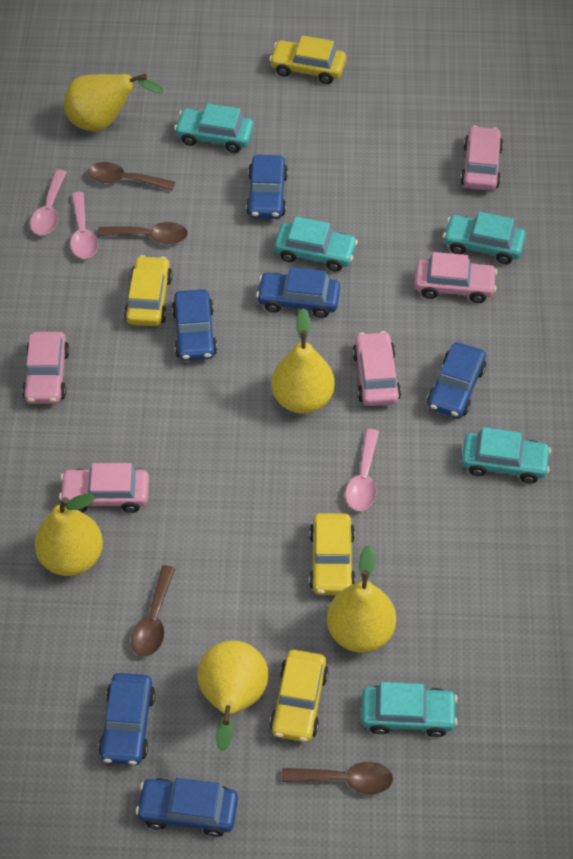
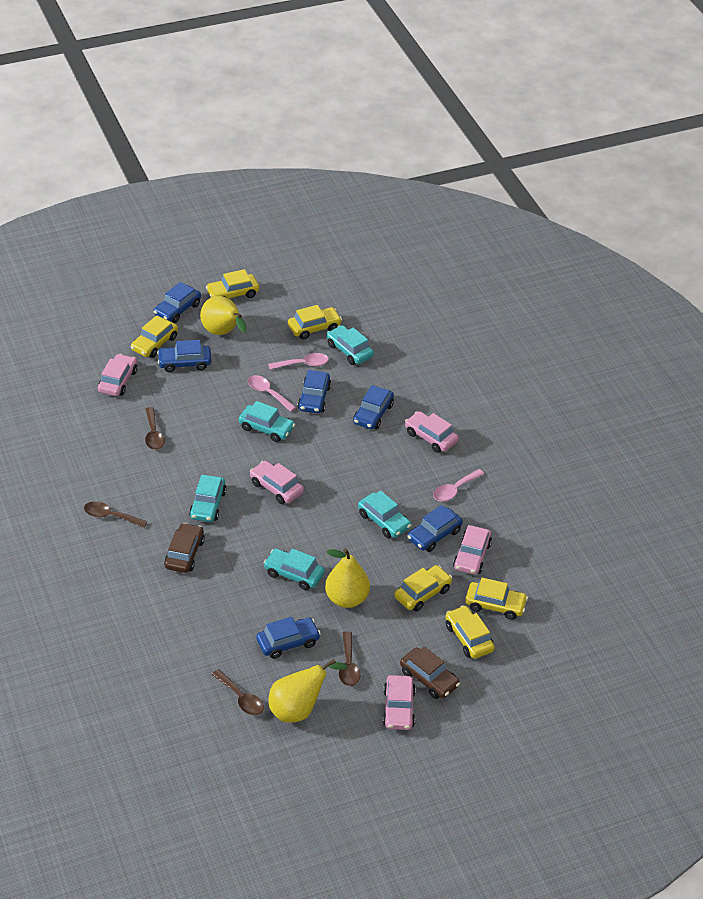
brown car: 0 -> 2
yellow car: 4 -> 6
yellow pear: 5 -> 3

